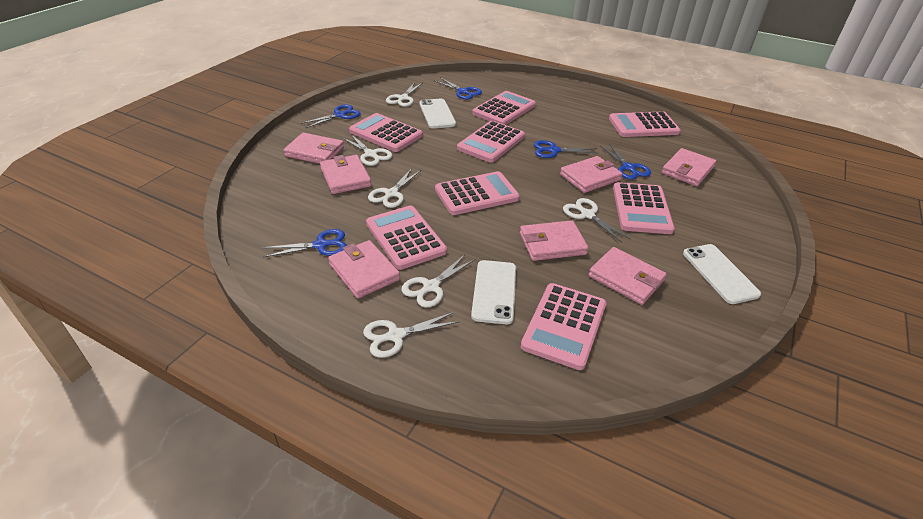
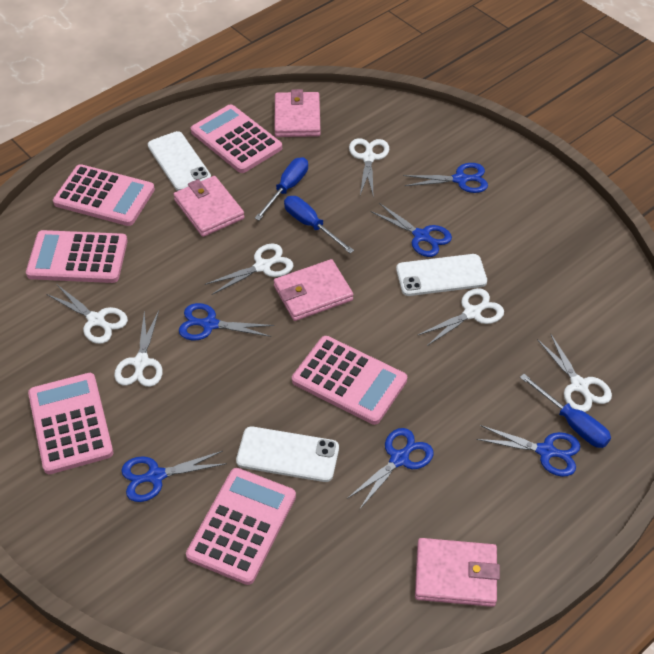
blue scissors: 5 -> 6
blue screwdriver: 0 -> 3
pink calculator: 8 -> 6
pink wallet: 7 -> 4

